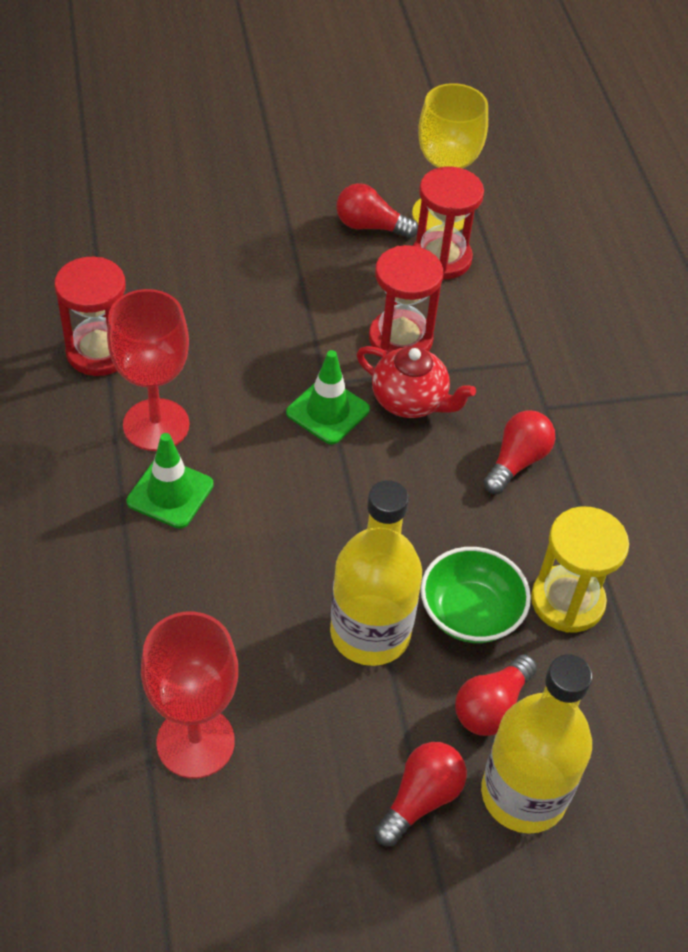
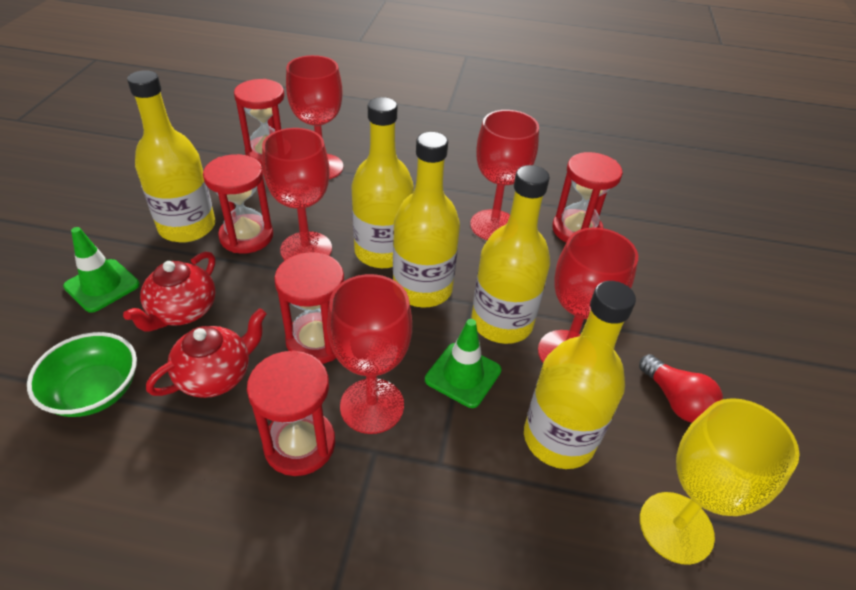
red goblet: 2 -> 5
red hourglass: 3 -> 5
red light bulb: 4 -> 1
red teapot: 1 -> 2
yellow bottle: 2 -> 5
yellow hourglass: 1 -> 0

